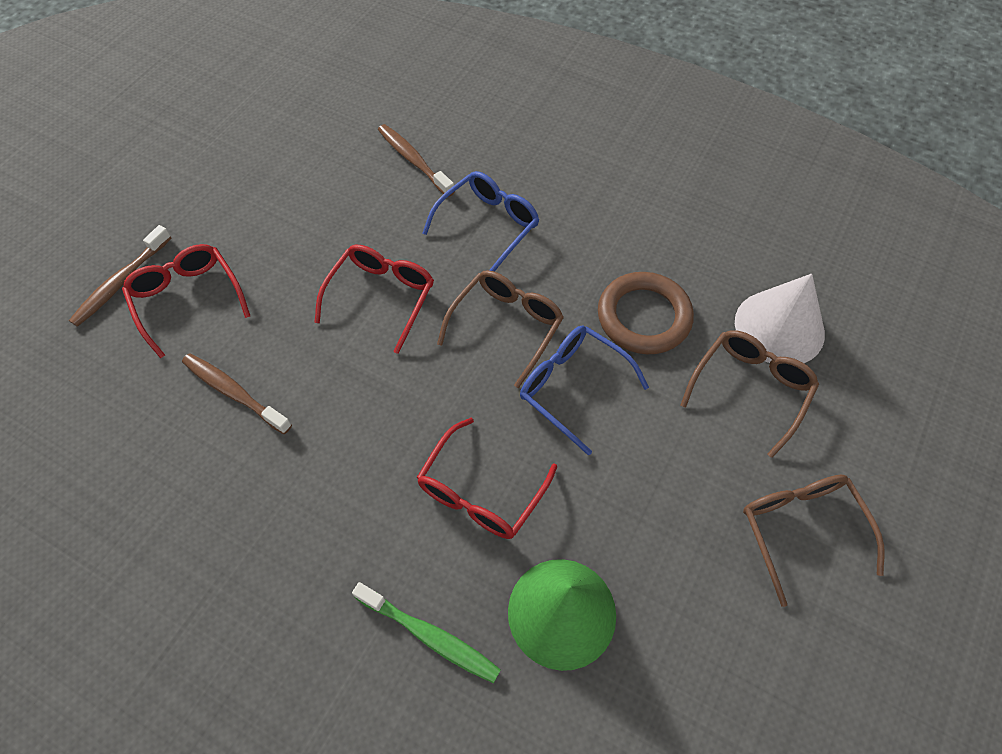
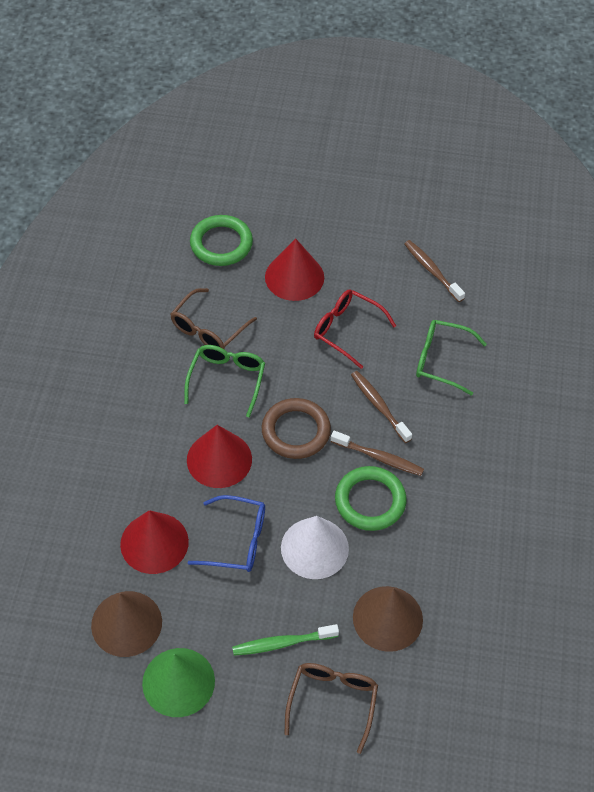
blue glasses: 2 -> 1
brown cone: 0 -> 2
brown glasses: 3 -> 2
green glasses: 0 -> 2
green ring: 0 -> 2
red cone: 0 -> 3
red glasses: 3 -> 1

